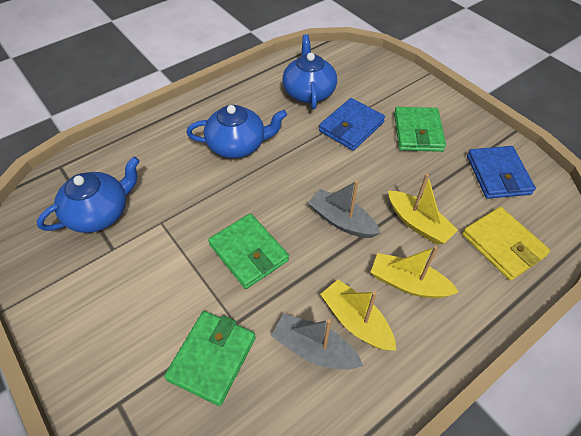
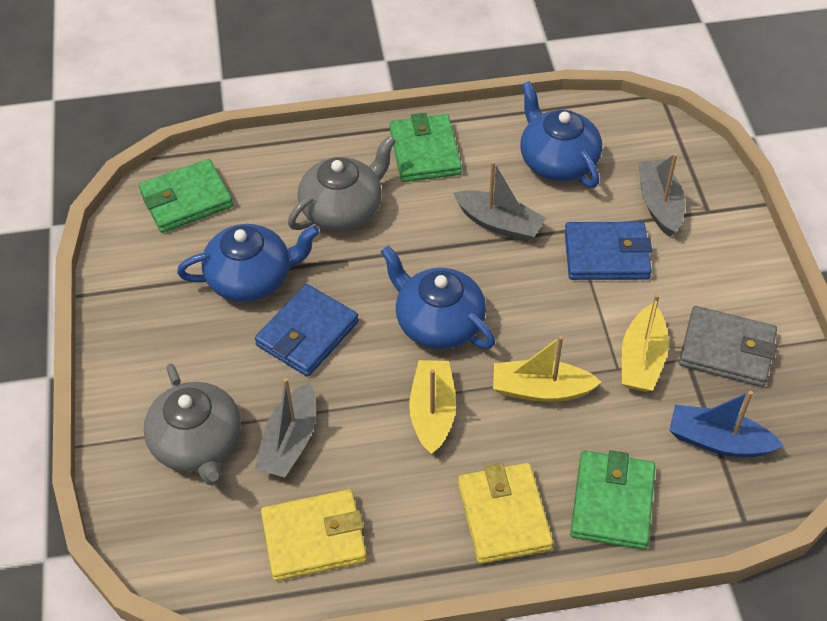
blue boat: 0 -> 1
grey boat: 2 -> 3
grey teapot: 0 -> 2
grey wallet: 0 -> 1
yellow wallet: 1 -> 2

